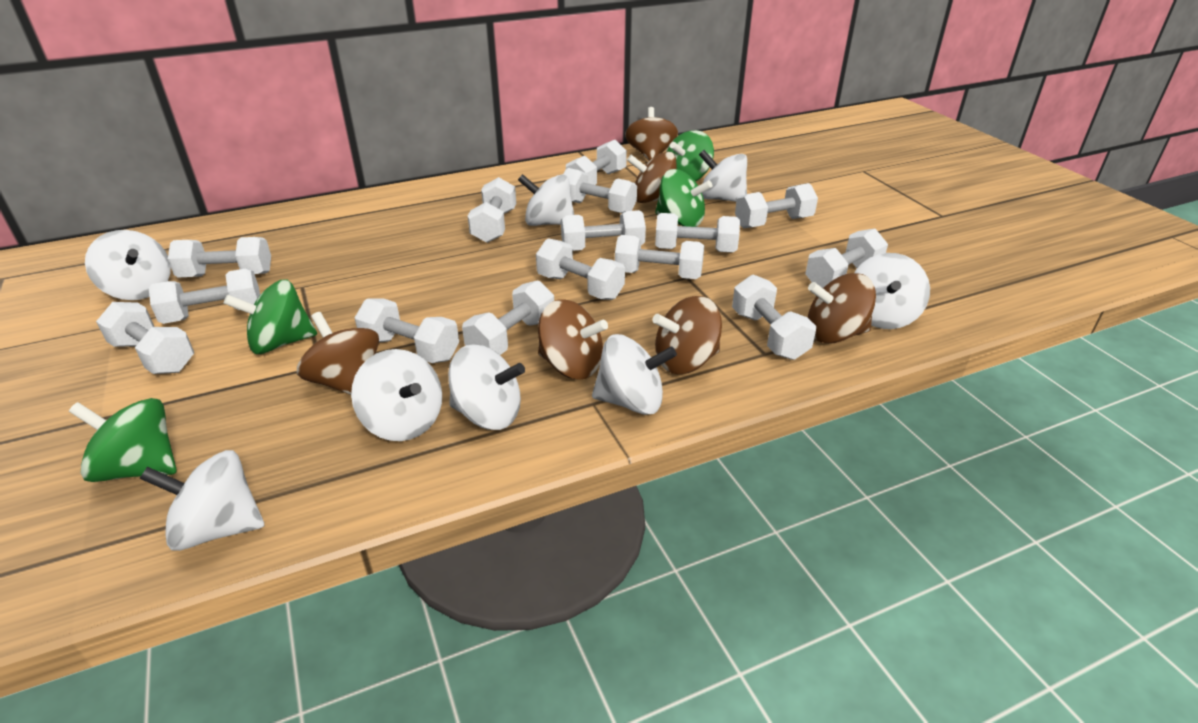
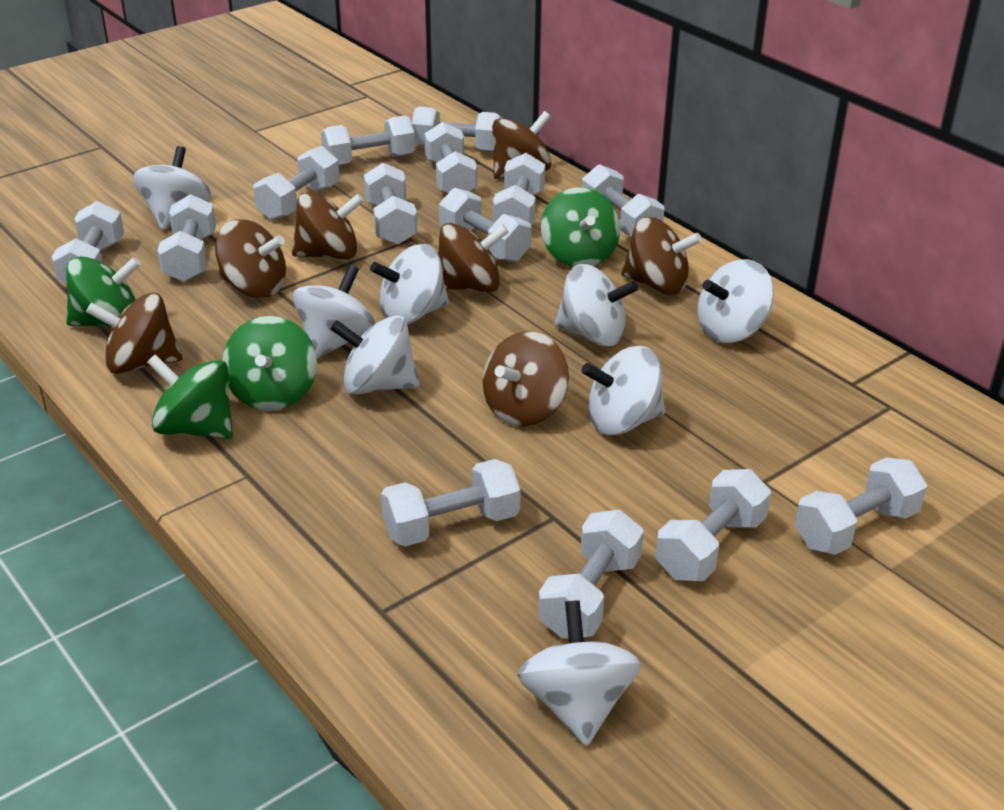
brown spinning top: 6 -> 7
white dumbbell: 15 -> 14

